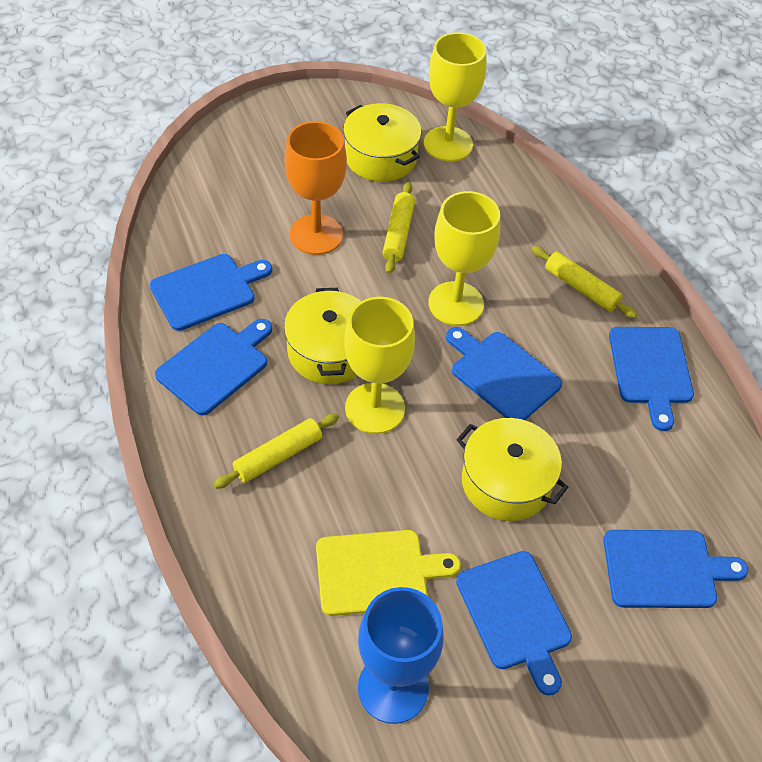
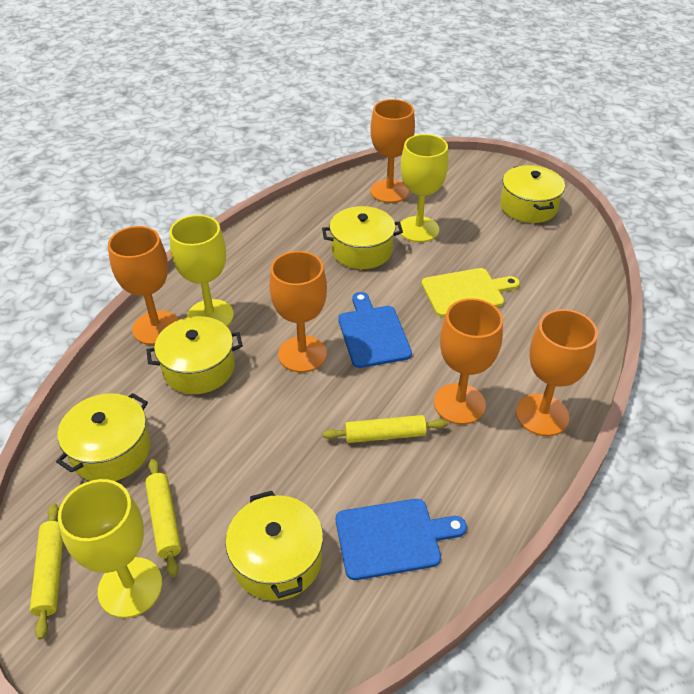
blue cutting board: 6 -> 2
blue goblet: 1 -> 0
orange goblet: 1 -> 5
yellow pot: 3 -> 5

